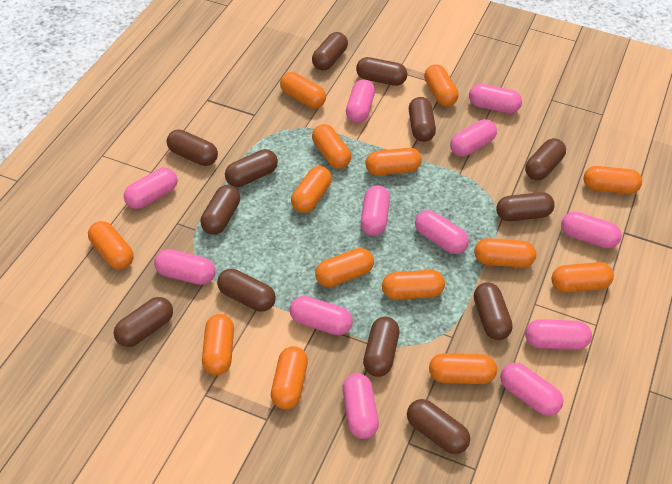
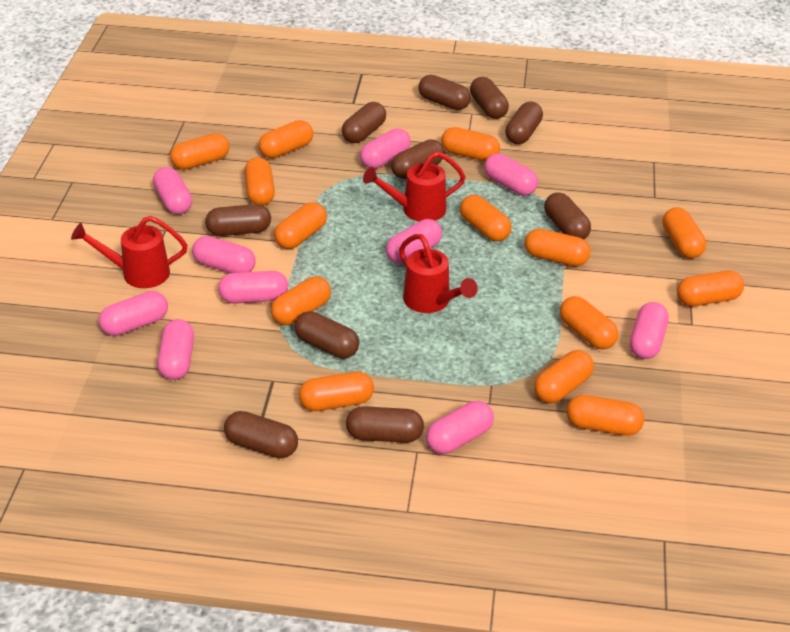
brown capsule: 13 -> 10
pink capsule: 12 -> 10
red watering can: 0 -> 3

